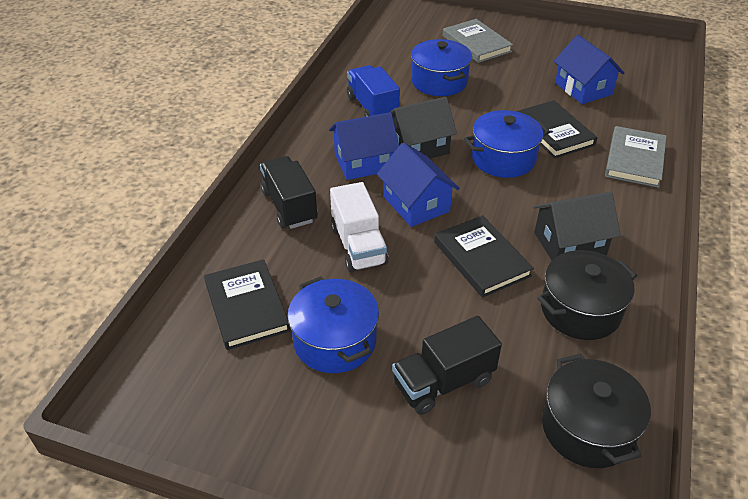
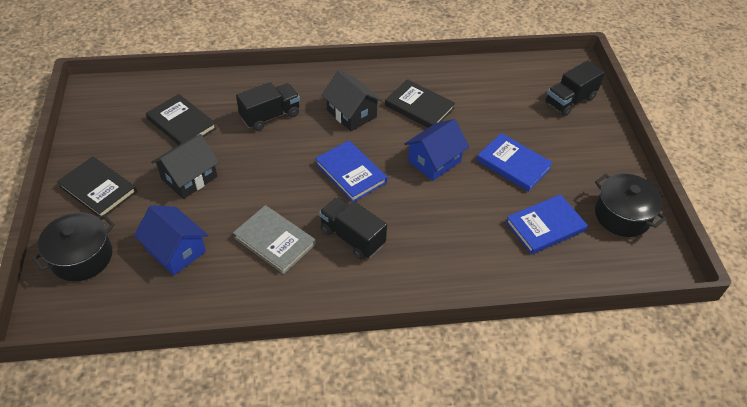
black truck: 2 -> 3
blue book: 0 -> 3
blue house: 3 -> 2
blue pot: 3 -> 0
blue truck: 1 -> 0
grey book: 2 -> 1
white truck: 1 -> 0

